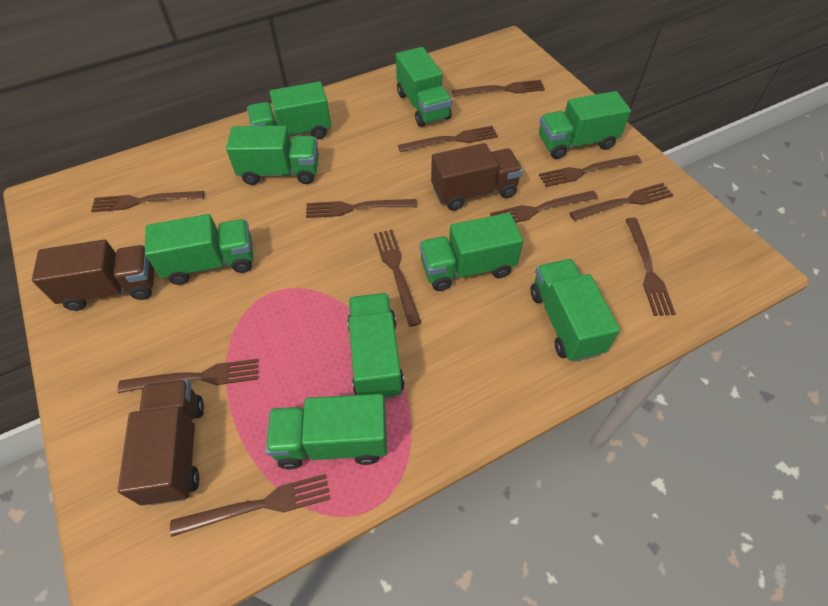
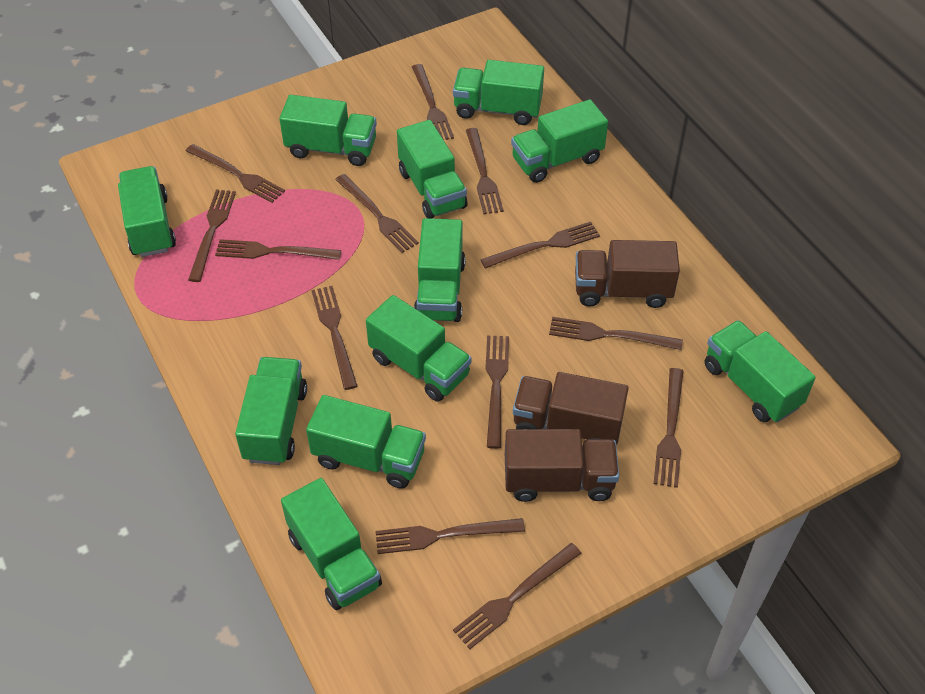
brown fork: 11 -> 13
green truck: 9 -> 11

